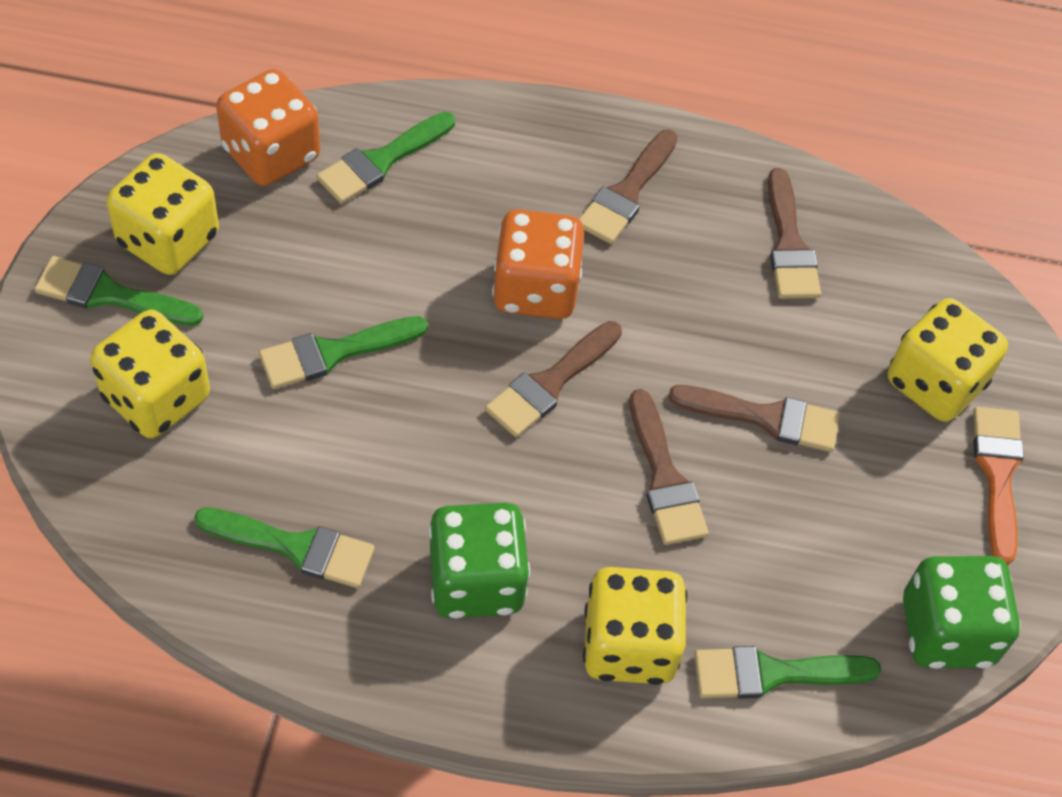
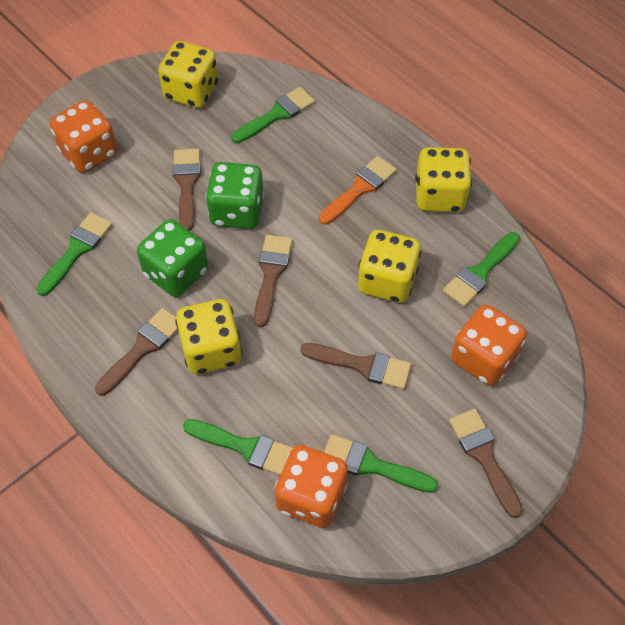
orange dice: 2 -> 3

